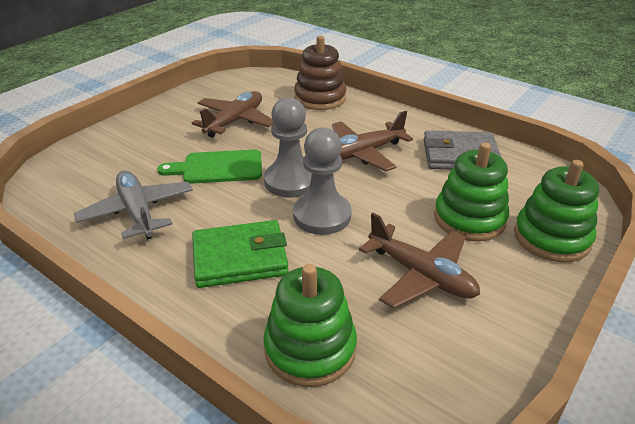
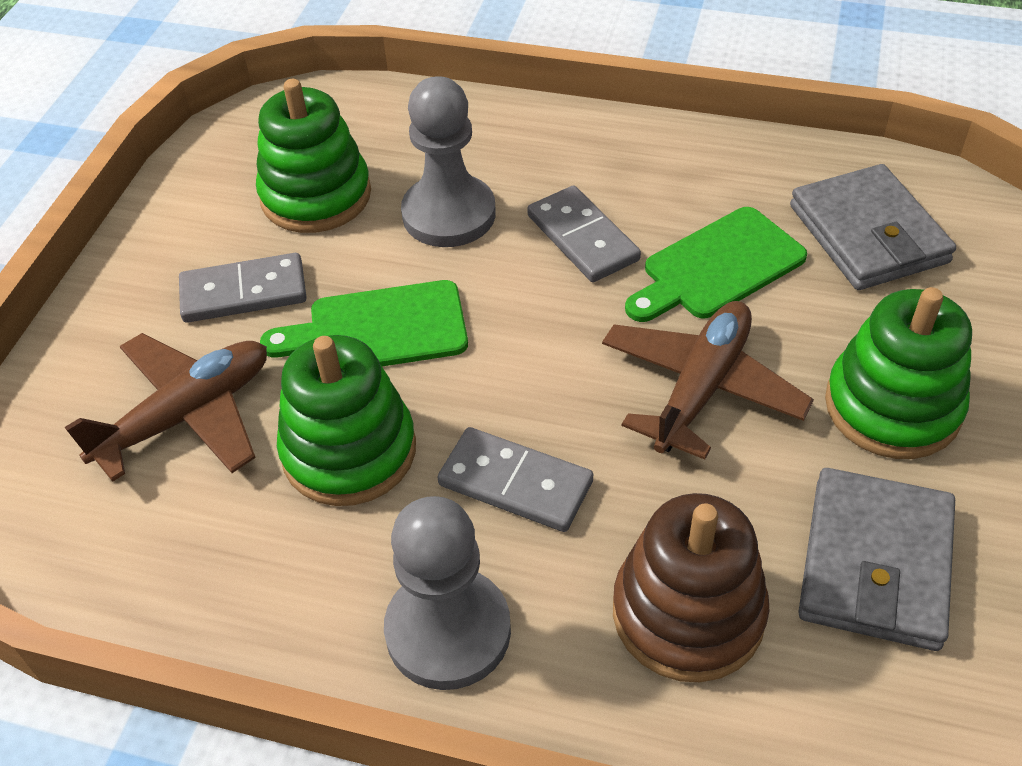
brown plane: 3 -> 2
green cutting board: 1 -> 2
green wallet: 1 -> 0
grey domino: 0 -> 3
grey plane: 1 -> 0
grey wallet: 1 -> 2

